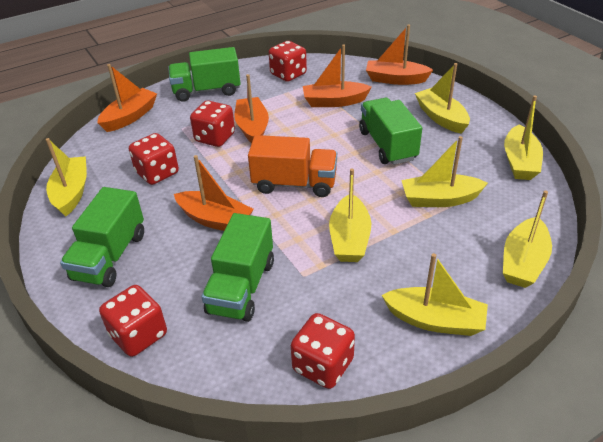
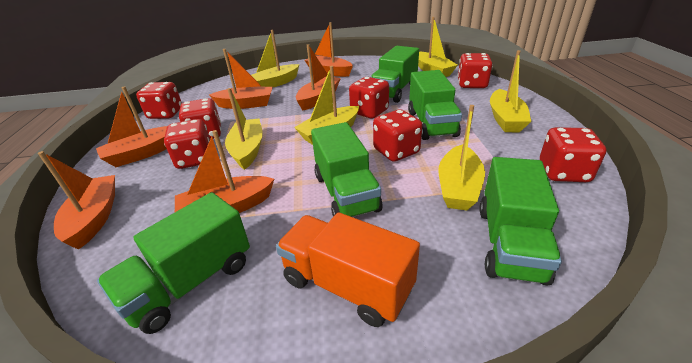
green truck: 4 -> 5
orange boat: 5 -> 6
red dice: 5 -> 7
yellow boat: 7 -> 6

